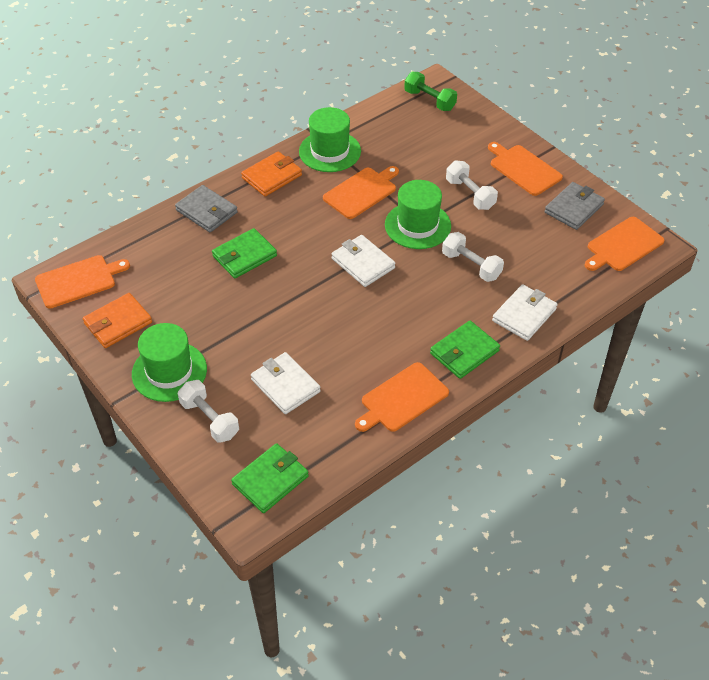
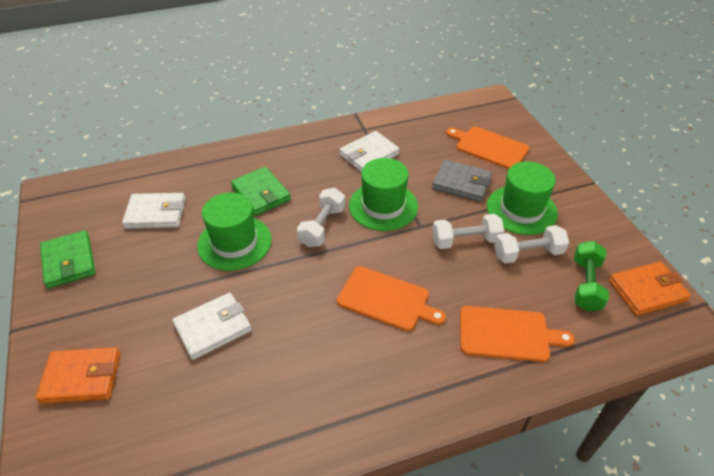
green wallet: 3 -> 2
grey wallet: 2 -> 1
orange cutting board: 5 -> 3

